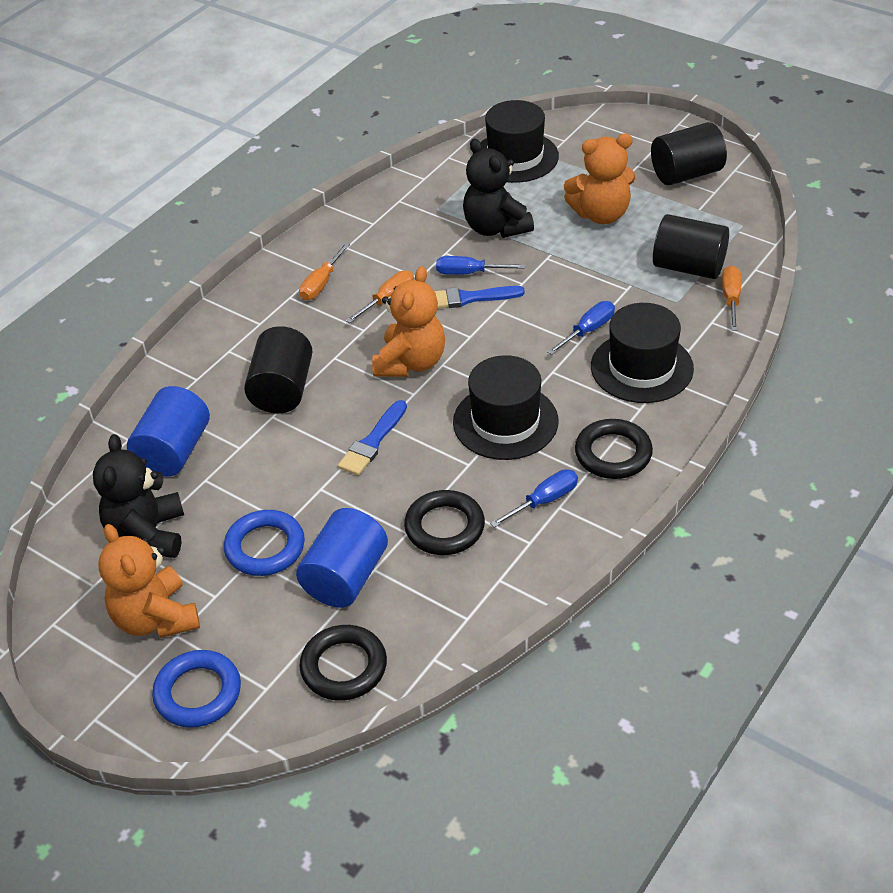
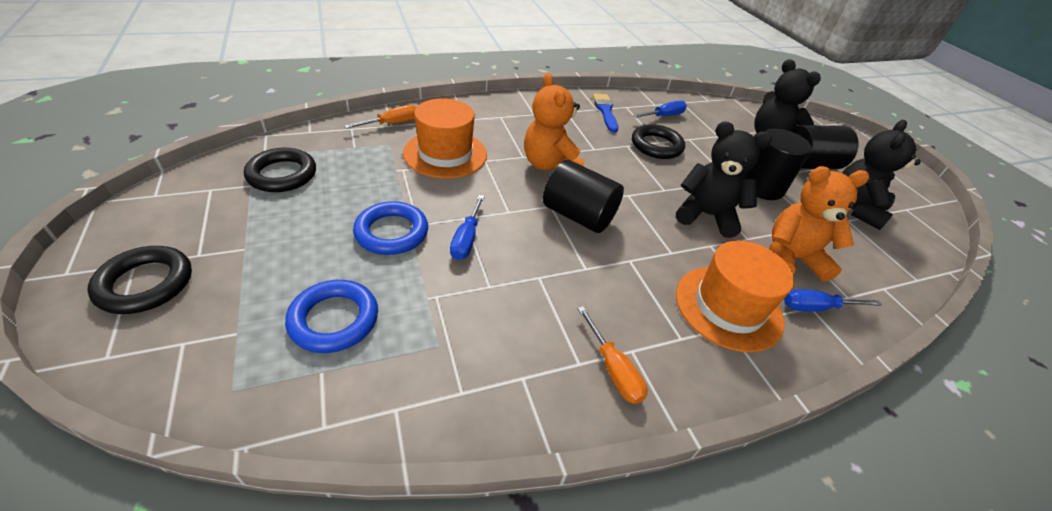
black hat: 3 -> 0
black teddy bear: 2 -> 3
blue brush: 2 -> 1
blue cylinder: 2 -> 0
orange hat: 0 -> 2
orange screwdriver: 3 -> 2
orange teddy bear: 3 -> 2

